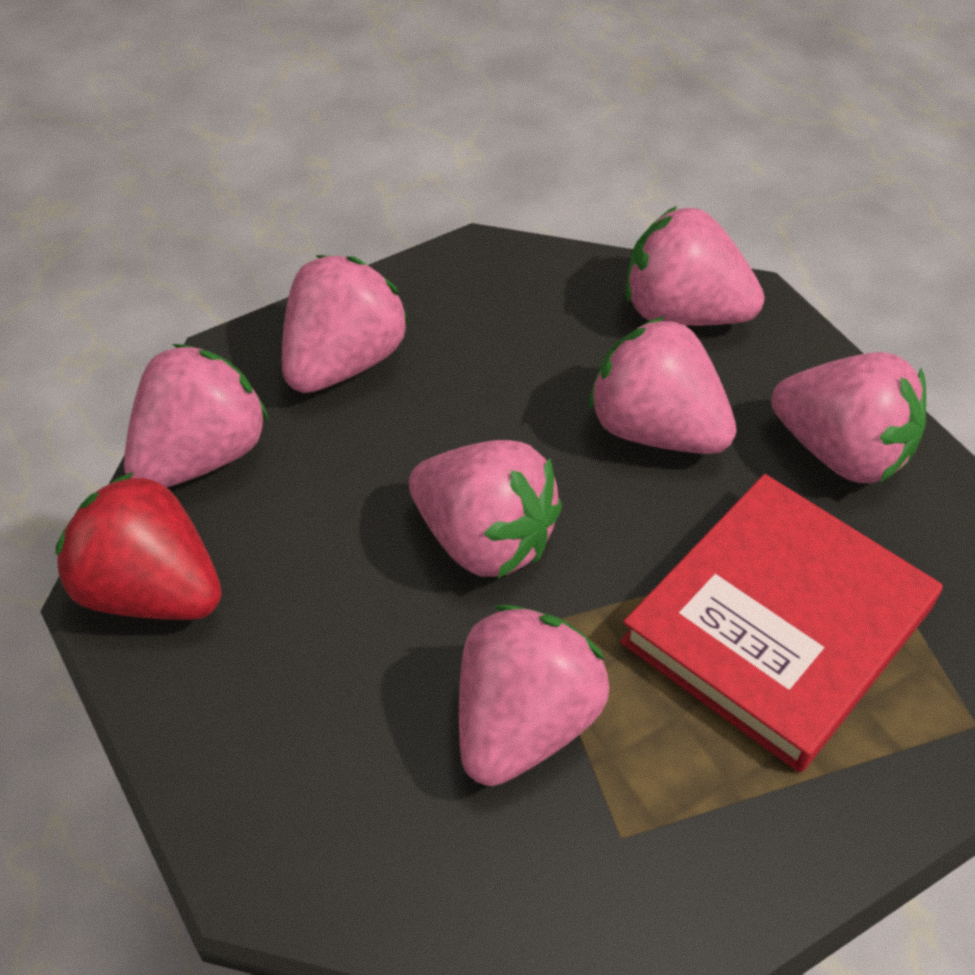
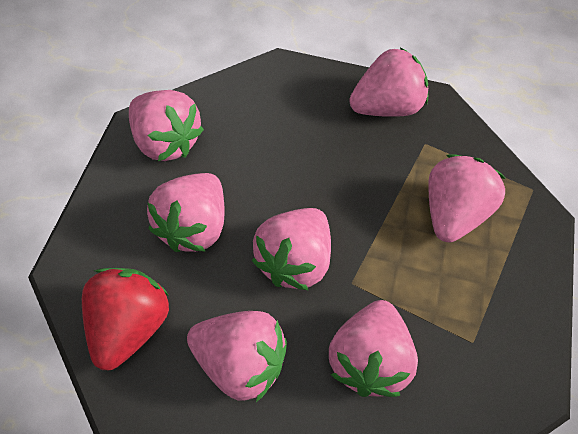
red book: 1 -> 0

